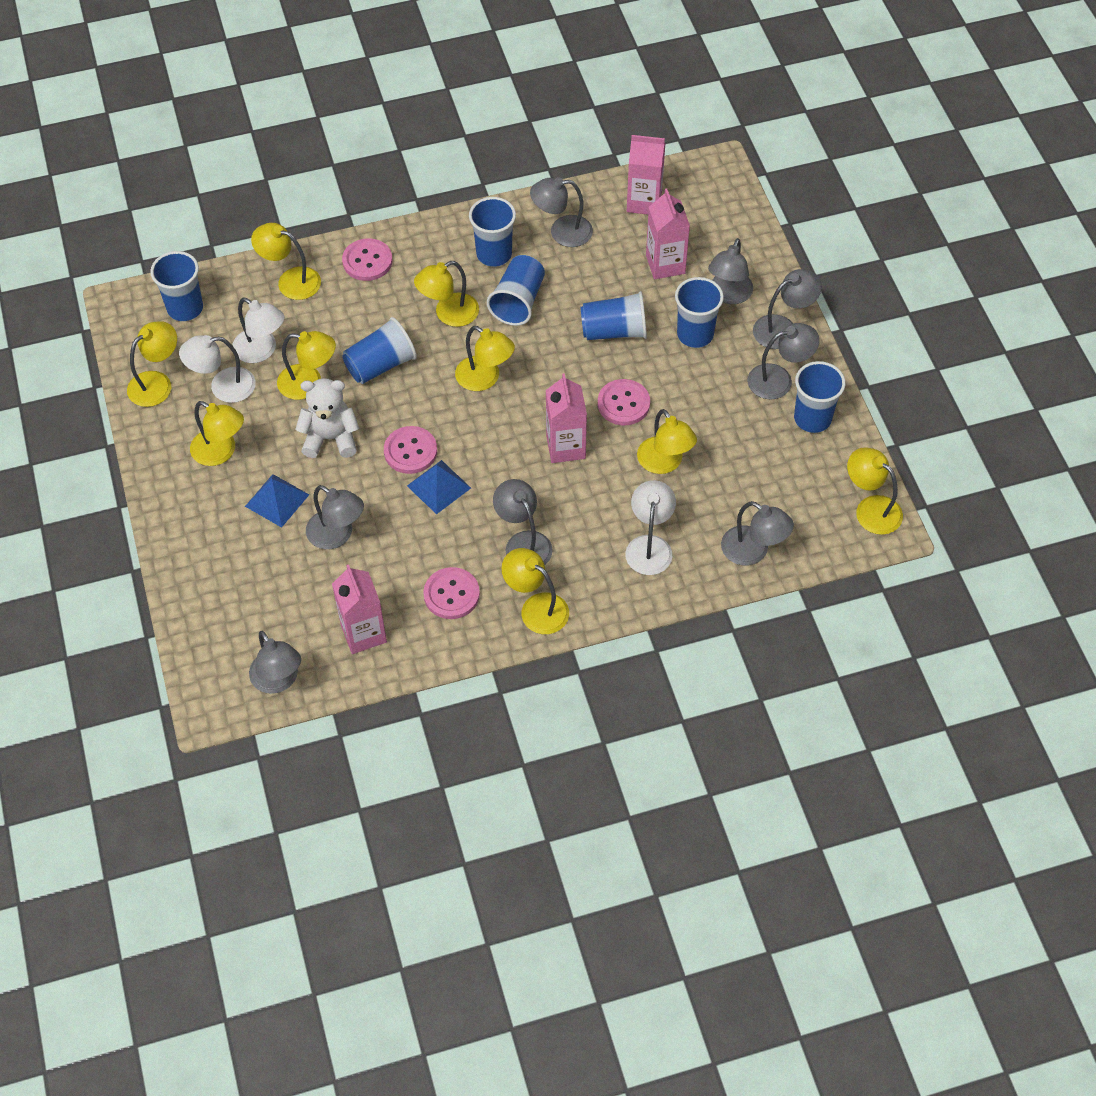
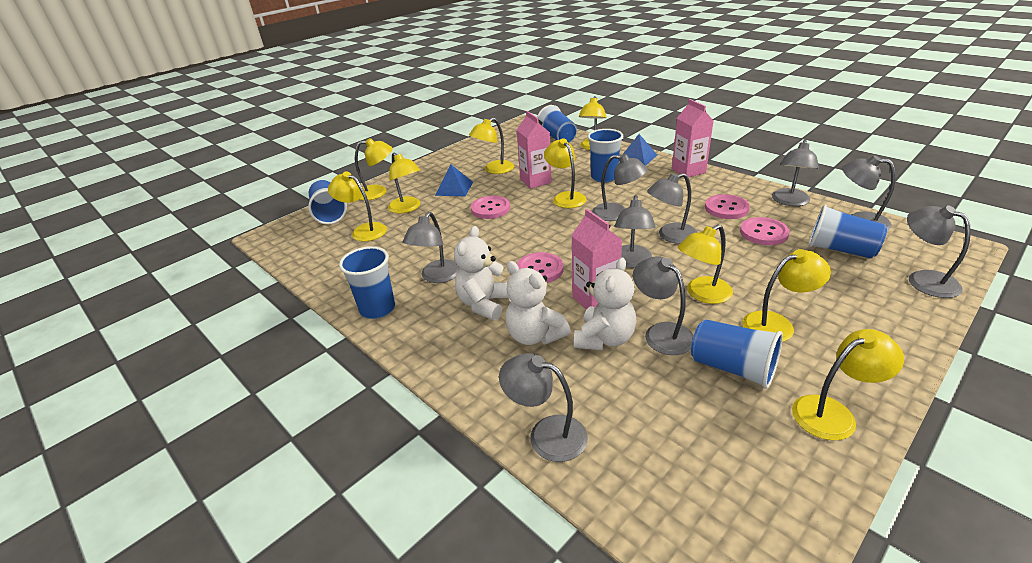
blue cup: 7 -> 6
grey lamp: 8 -> 9
pink carton: 4 -> 3
white lamp: 3 -> 0
white teddy bear: 1 -> 3

